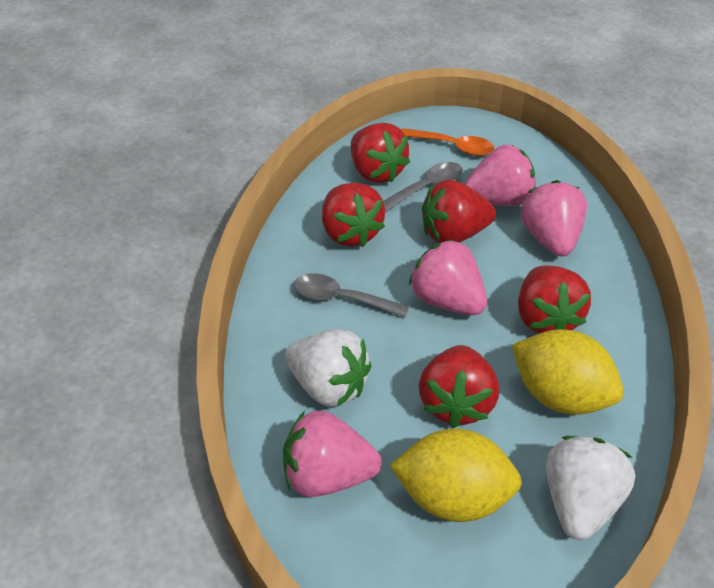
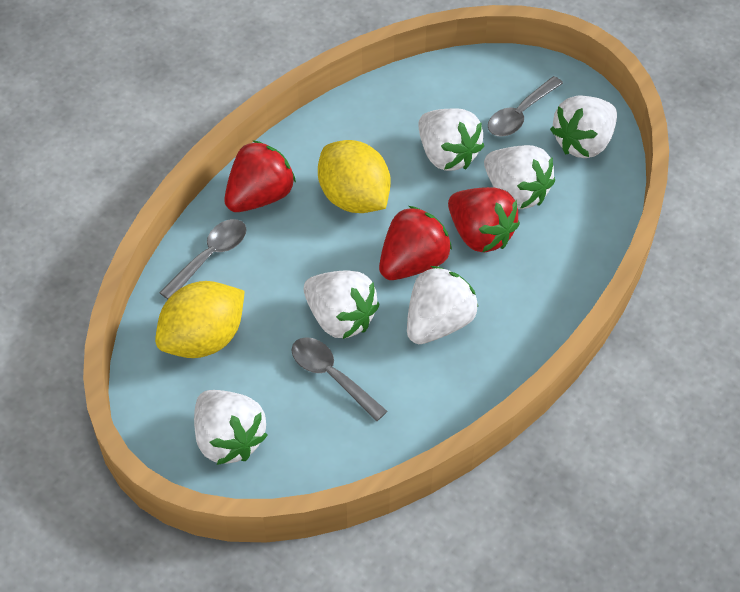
grey spoon: 2 -> 3
orange spoon: 1 -> 0
pink strawberry: 4 -> 0
red strawberry: 5 -> 3
white strawberry: 2 -> 6

